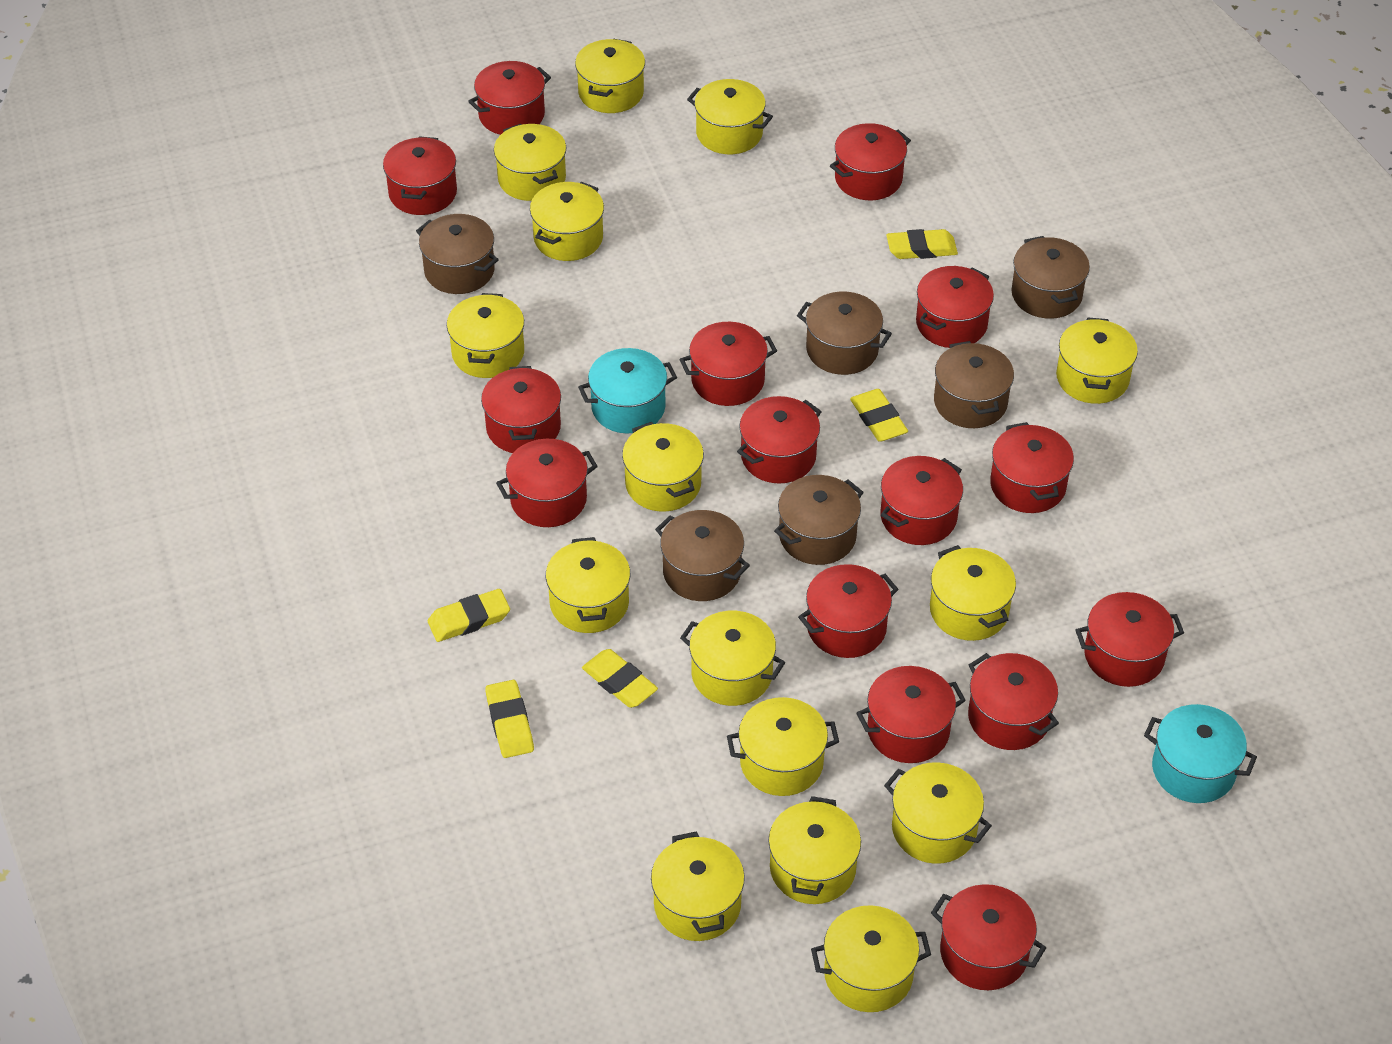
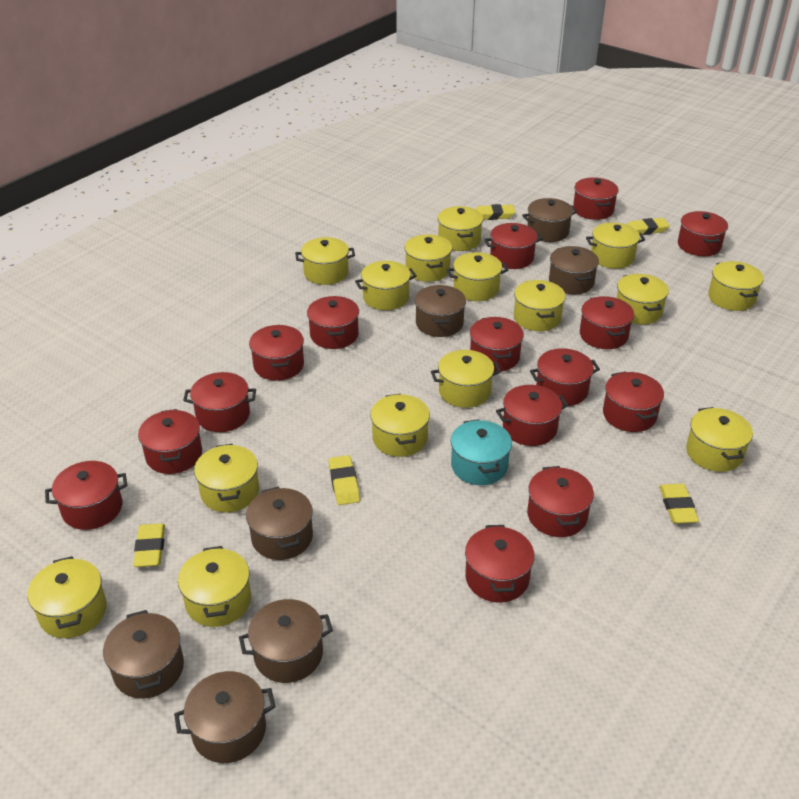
brown pot: 6 -> 7
turquoise pot: 2 -> 1

